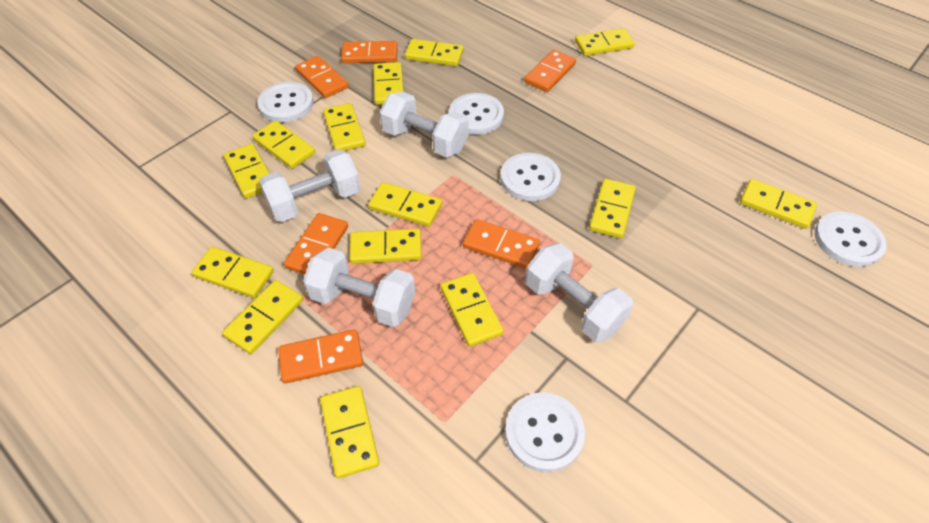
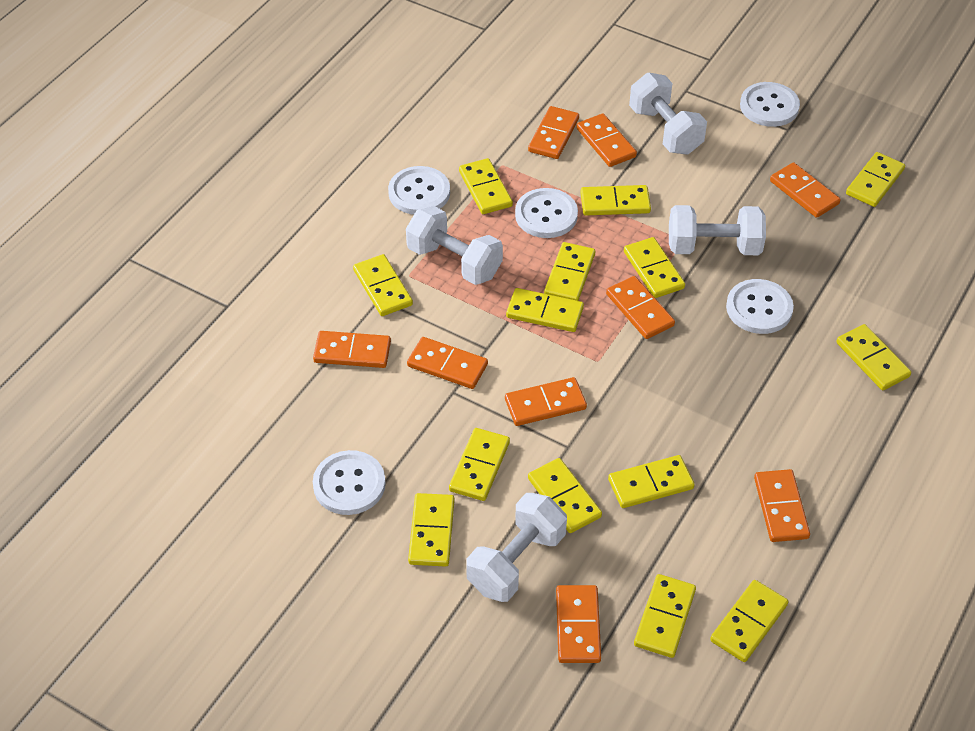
orange domino: 6 -> 9

